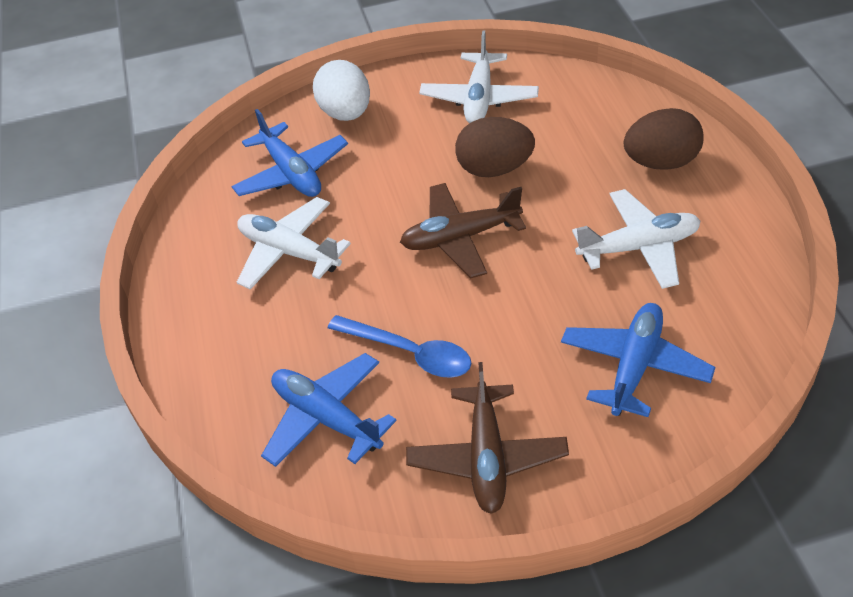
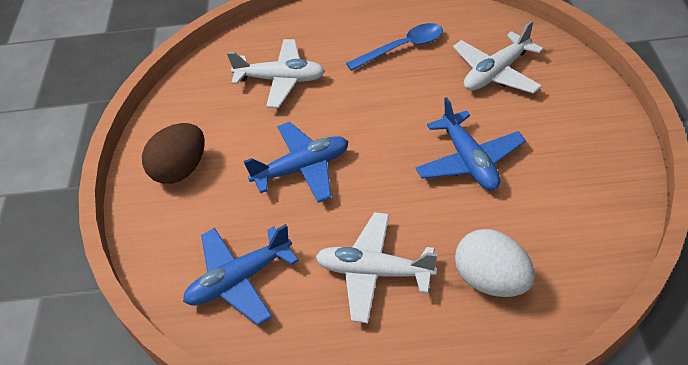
brown egg: 2 -> 1
brown plane: 2 -> 0

